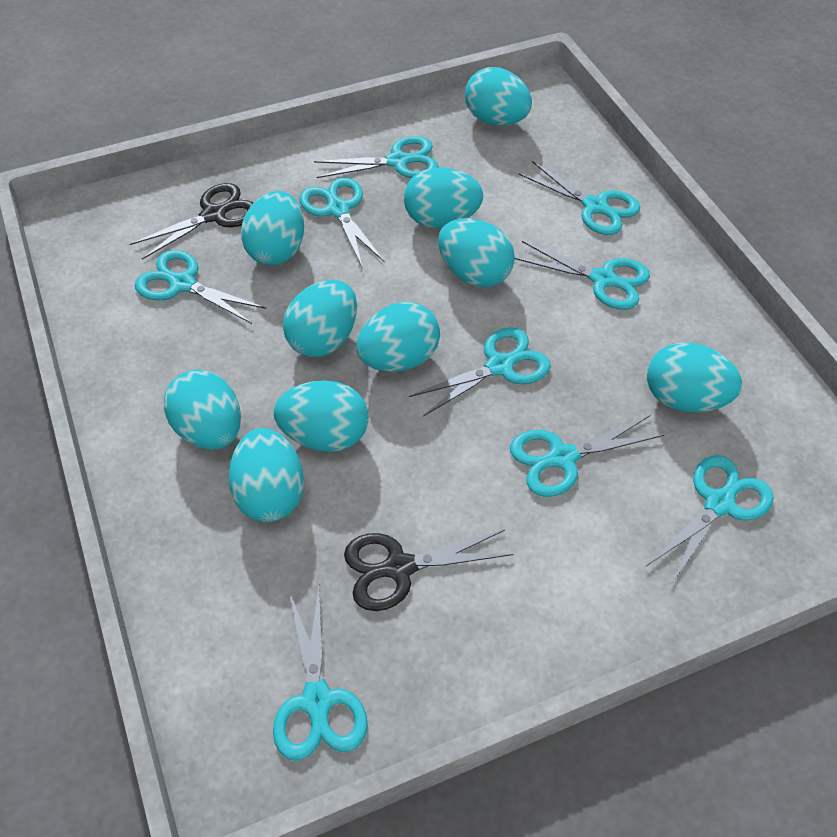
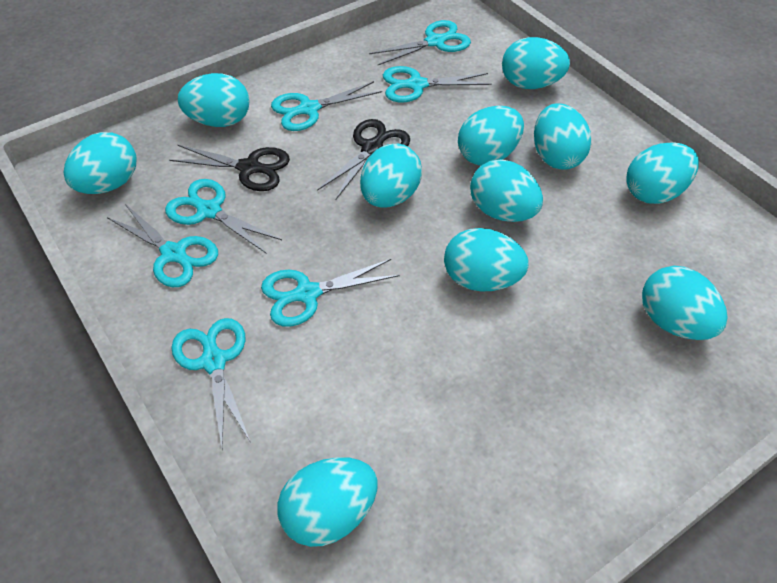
turquoise egg: 10 -> 11
turquoise scissors: 9 -> 7

